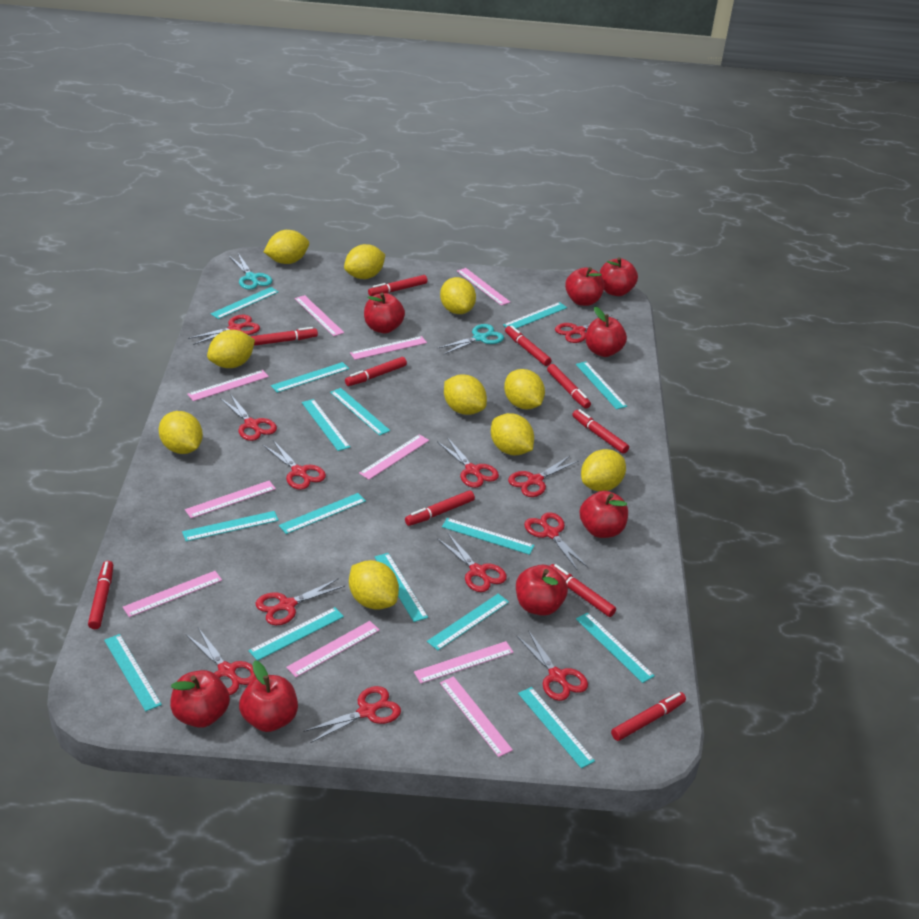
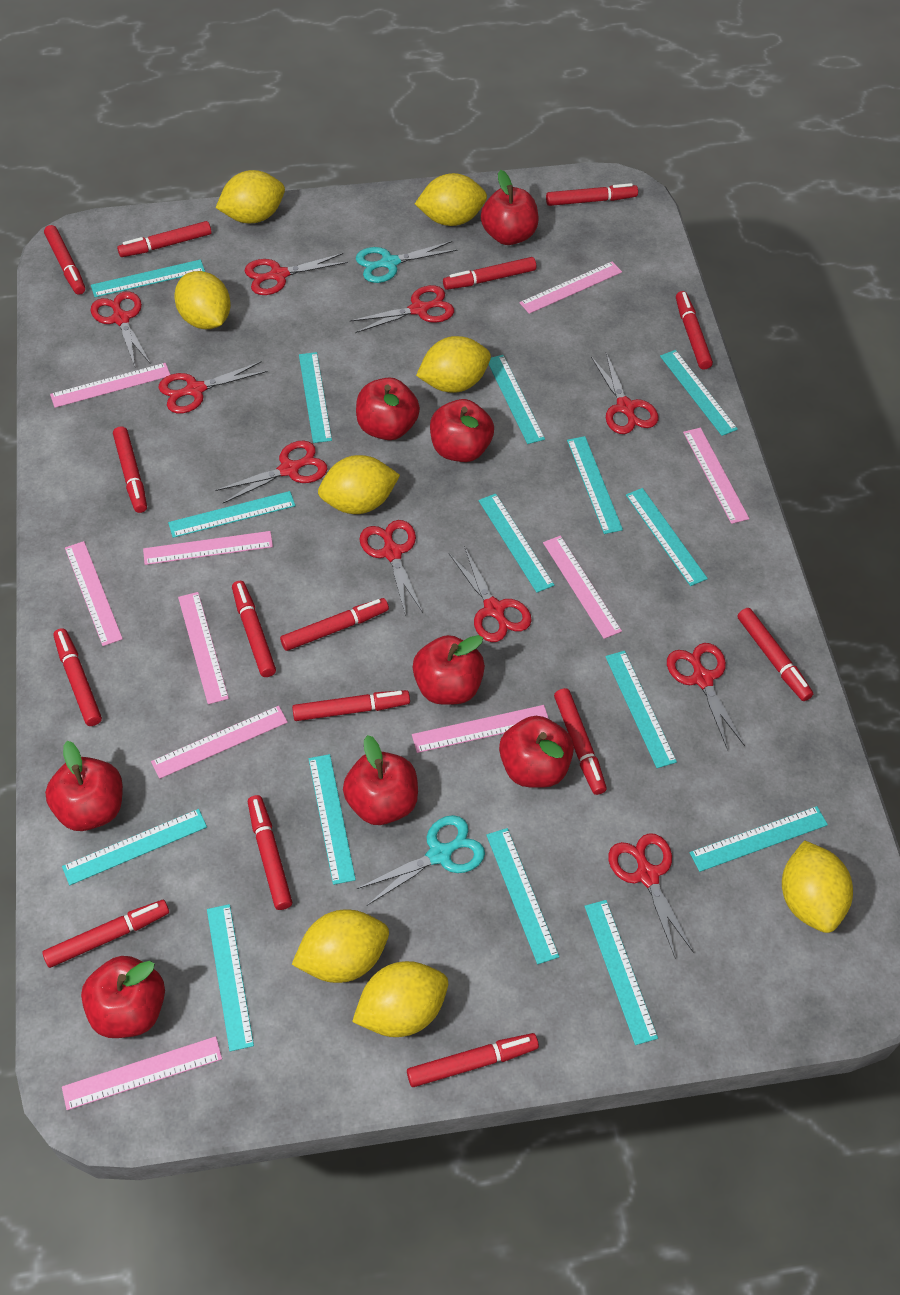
red marker: 10 -> 15
red scissors: 12 -> 10
yellow lemon: 10 -> 8

